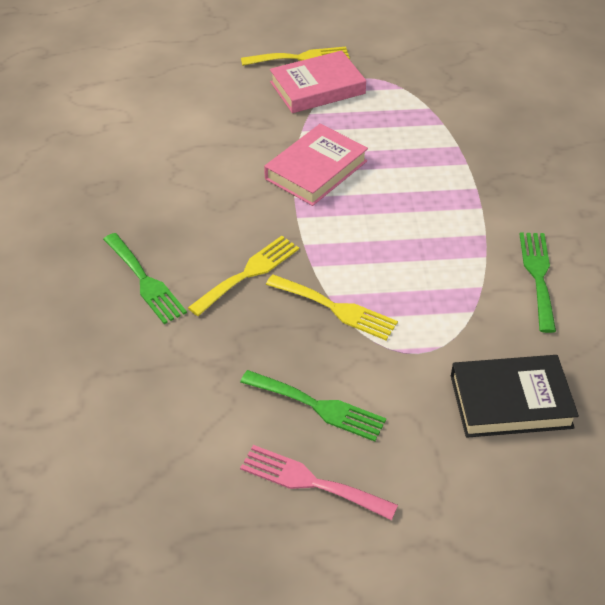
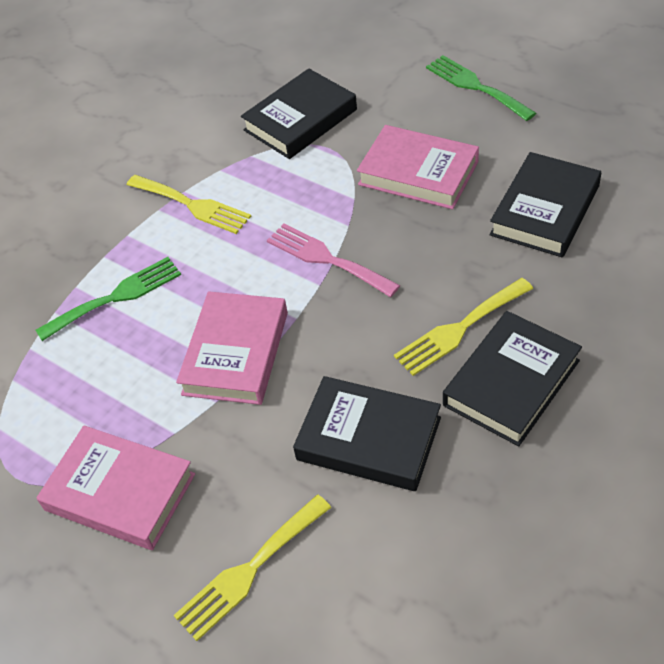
black book: 1 -> 4
green fork: 3 -> 2
pink book: 2 -> 3

